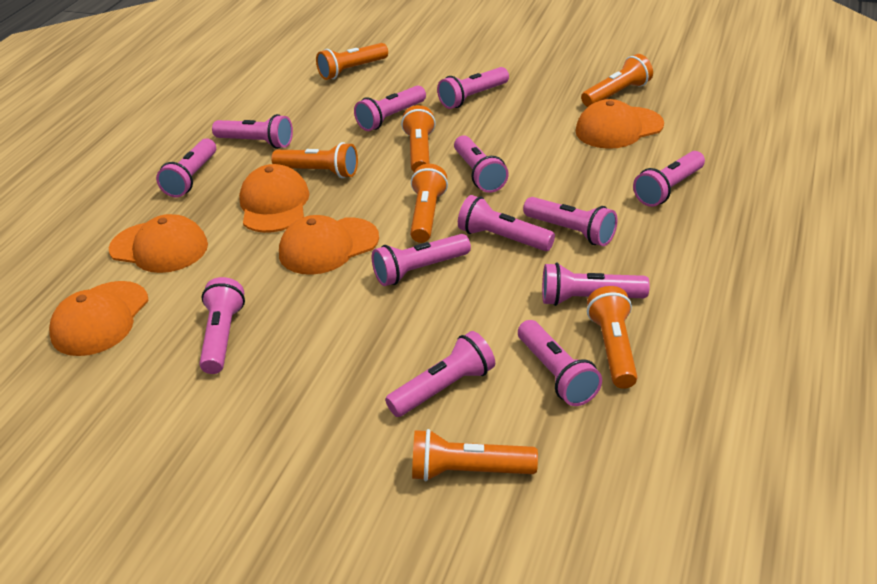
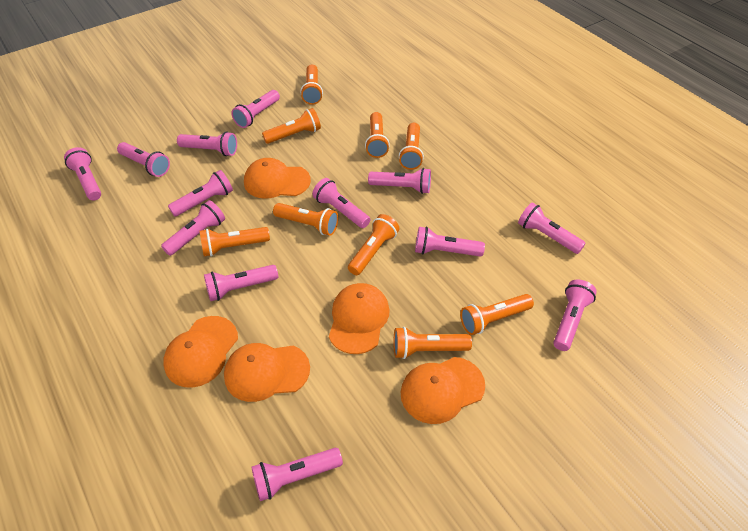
orange flashlight: 7 -> 9

